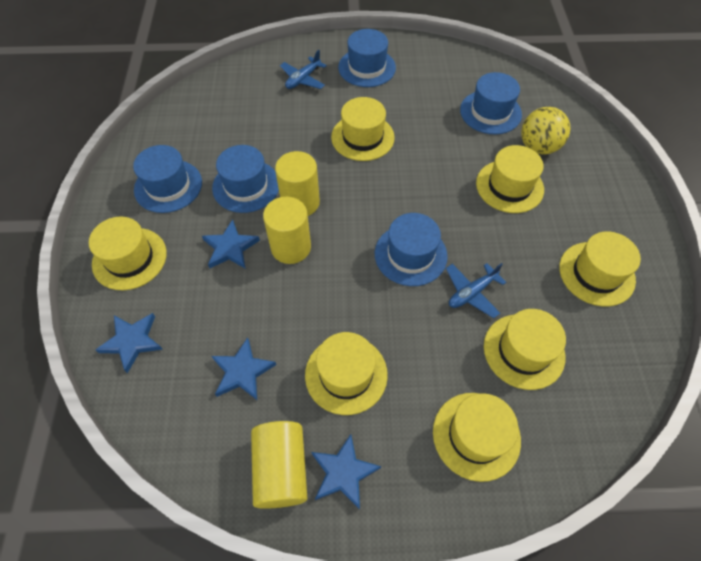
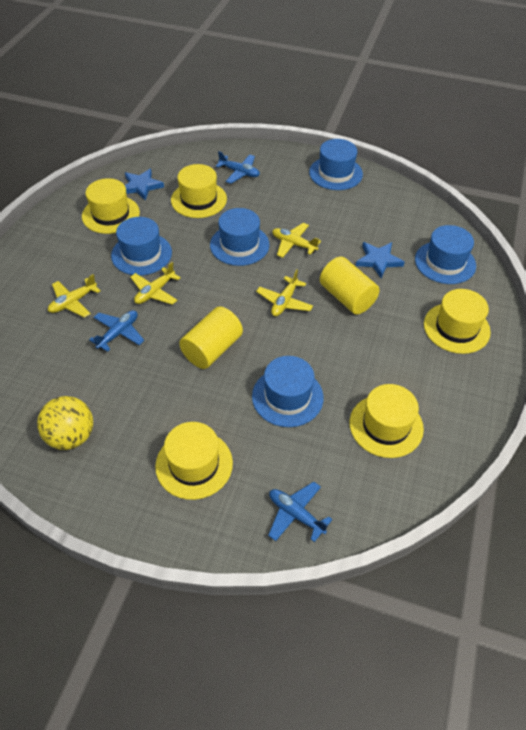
blue plane: 2 -> 3
blue star: 4 -> 2
yellow cylinder: 3 -> 2
yellow hat: 7 -> 5
yellow plane: 0 -> 4

